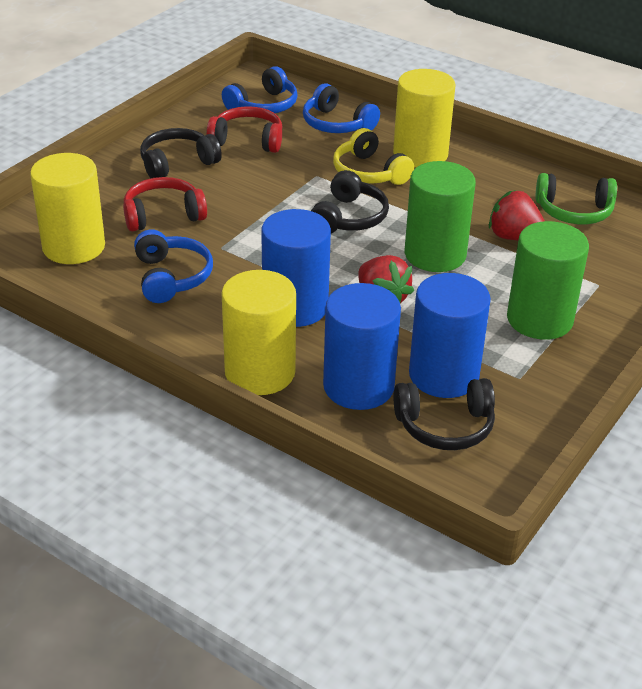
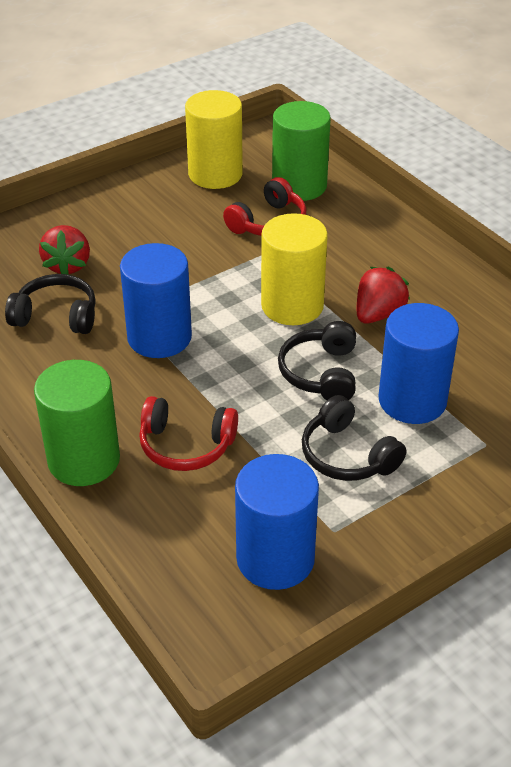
blue headphones: 3 -> 0
green headphones: 1 -> 0
yellow cylinder: 3 -> 2
yellow headphones: 1 -> 0

